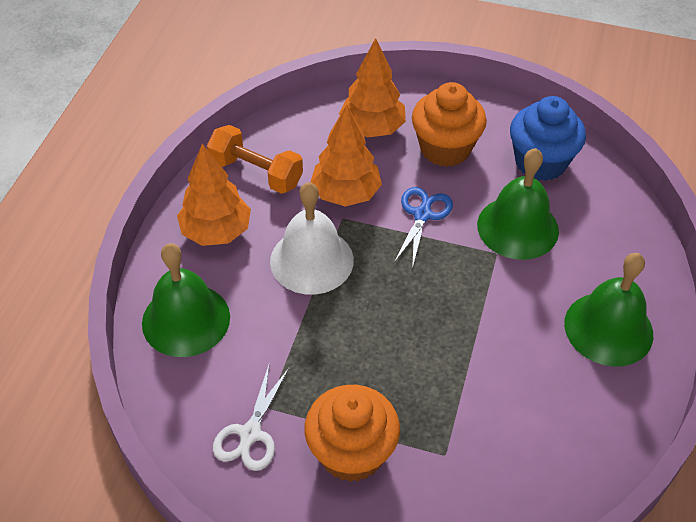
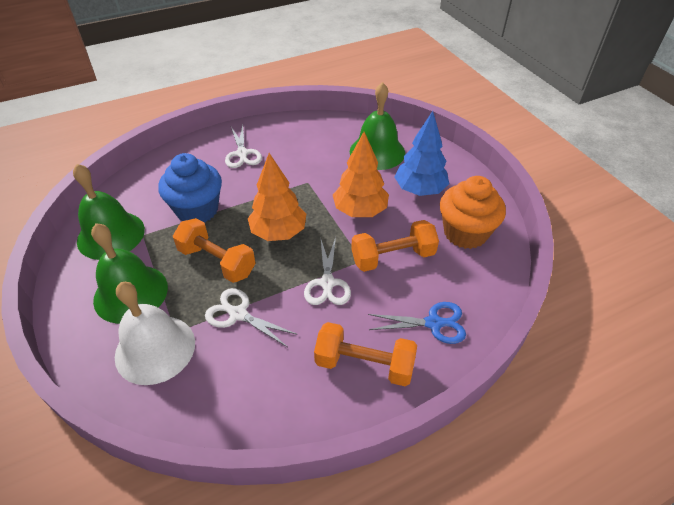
blue tree: 0 -> 1
orange cupcake: 2 -> 1
orange dumbbell: 1 -> 3
orange tree: 3 -> 2
white scissors: 1 -> 3

